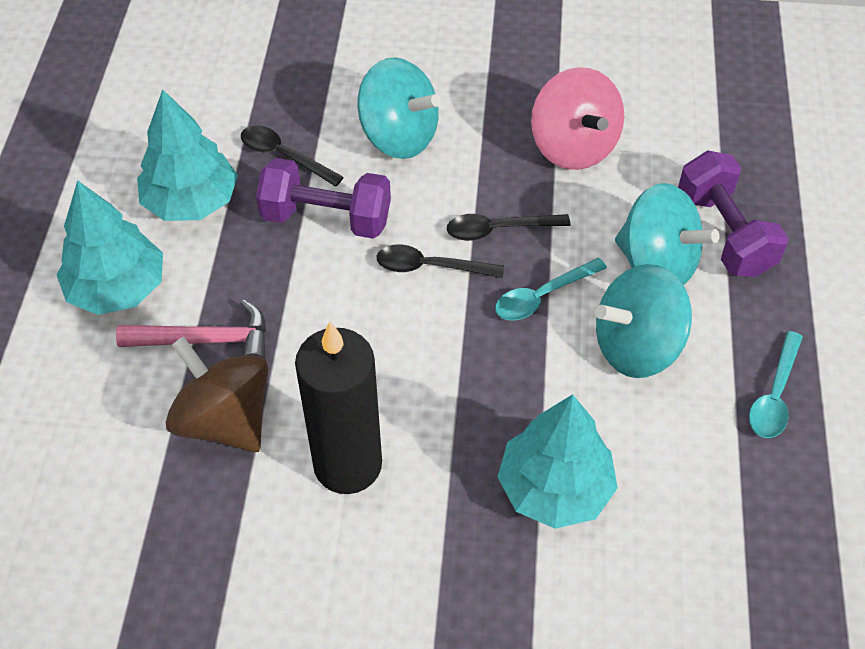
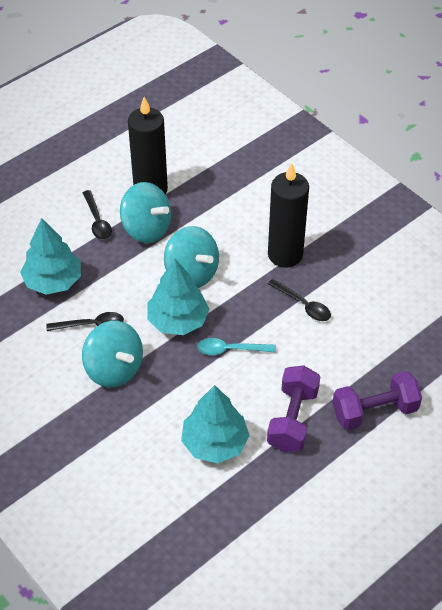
black candle: 1 -> 2
brown spinning top: 1 -> 0
pink hammer: 1 -> 0
pink spinning top: 1 -> 0
turquoise spoon: 2 -> 1

